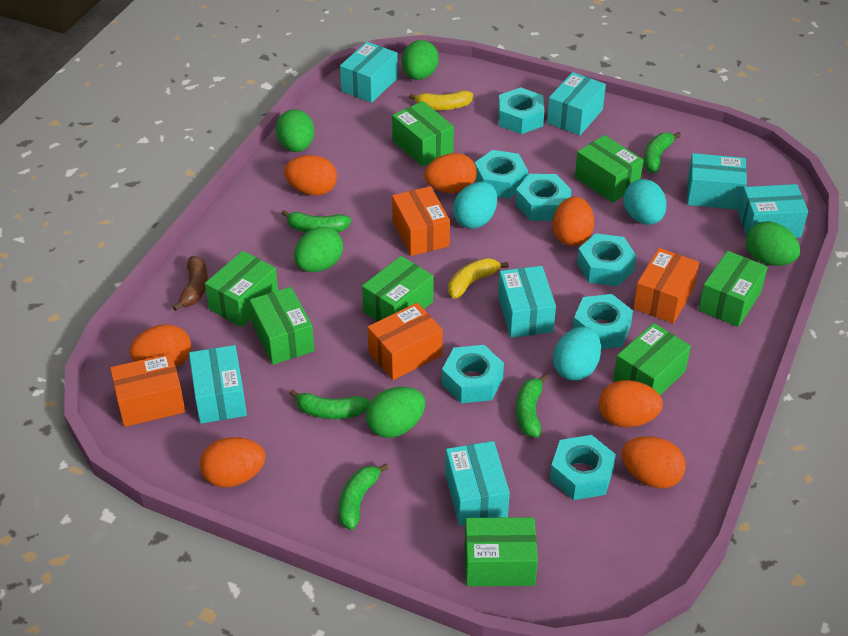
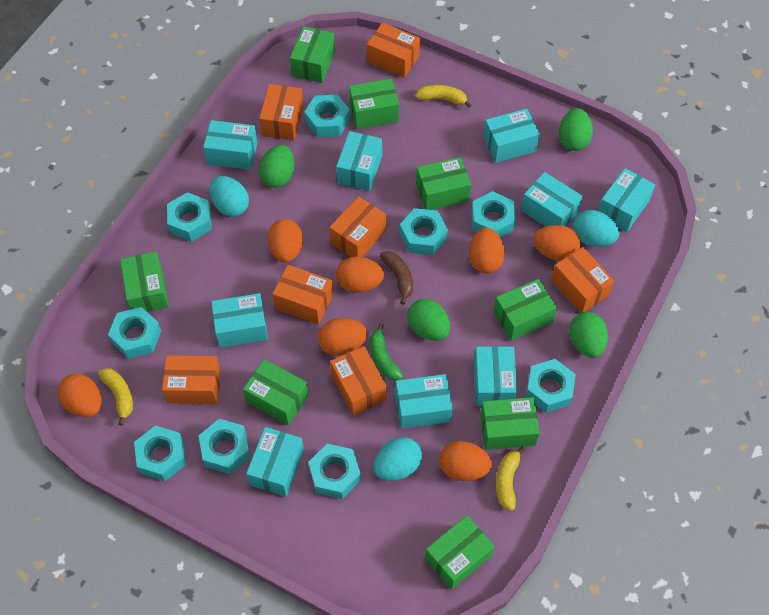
green banana: 5 -> 1
green egg: 5 -> 4
orange box: 4 -> 7
turquoise box: 7 -> 9
turquoise nut: 7 -> 9
yellow banana: 2 -> 3

